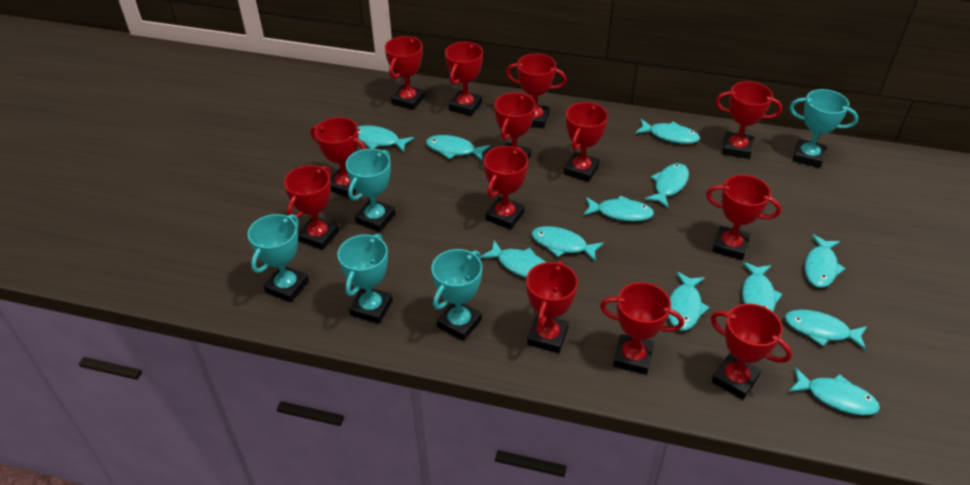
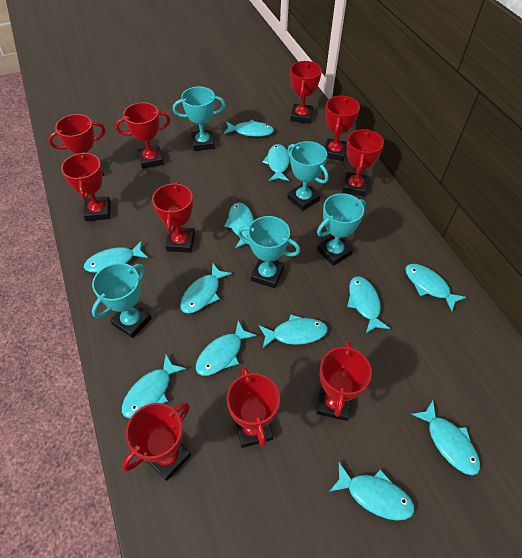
red trophy: 13 -> 10

